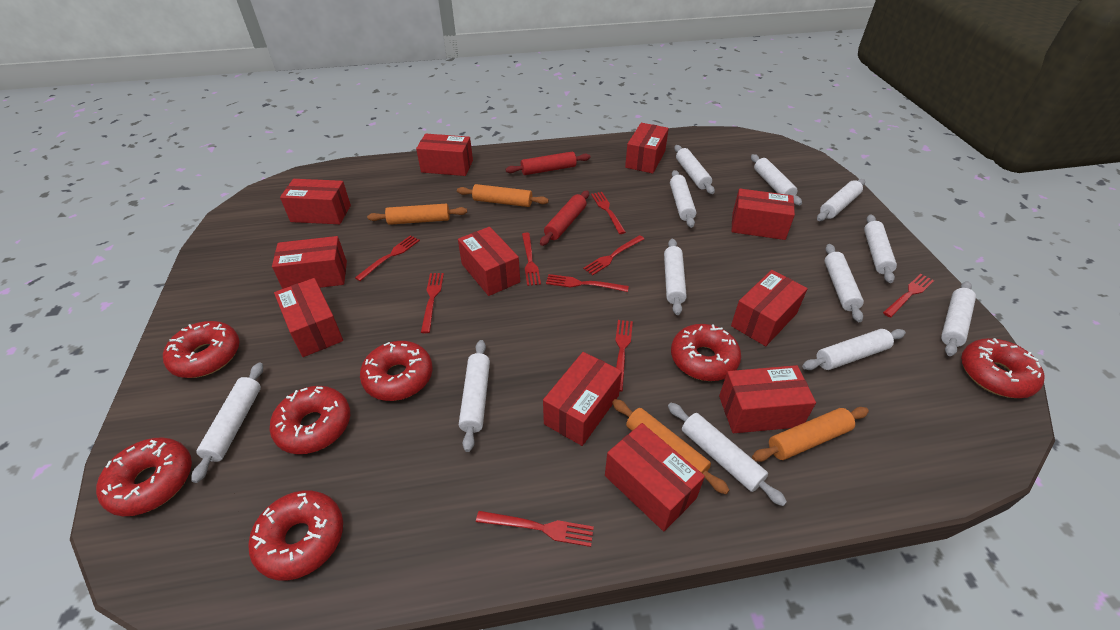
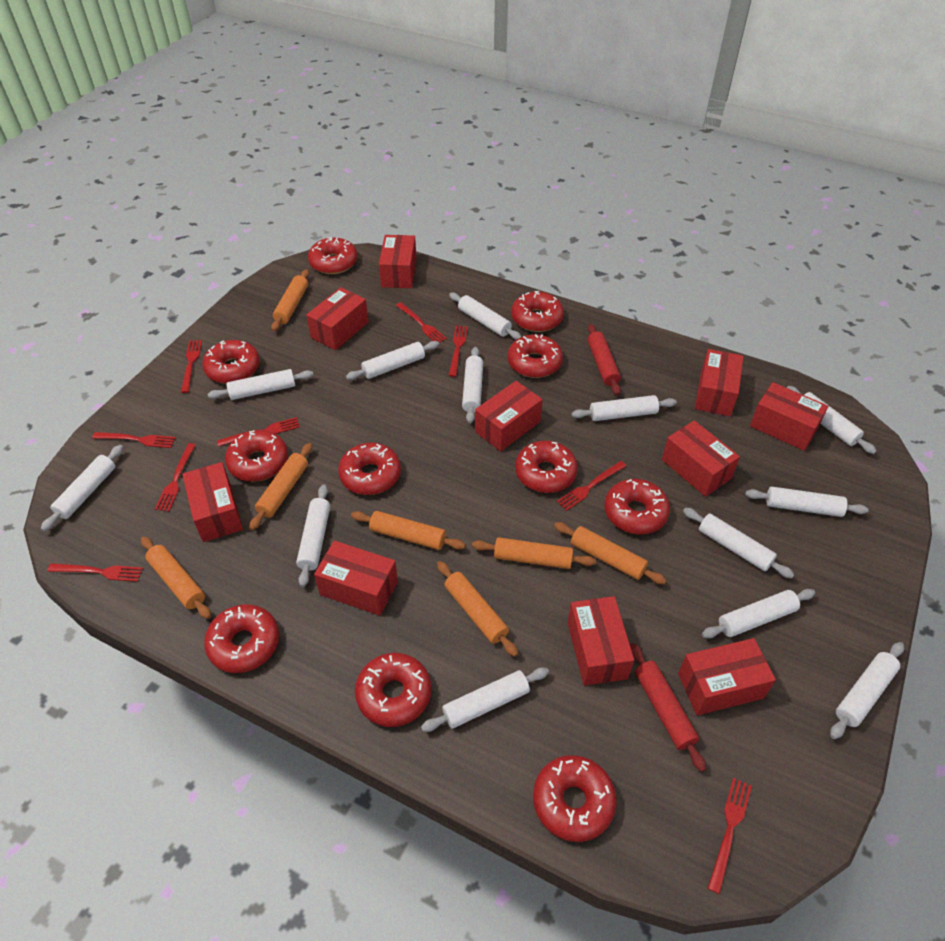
orange rolling pin: 4 -> 7
red box: 11 -> 10
red donut: 7 -> 11
white rolling pin: 12 -> 13

